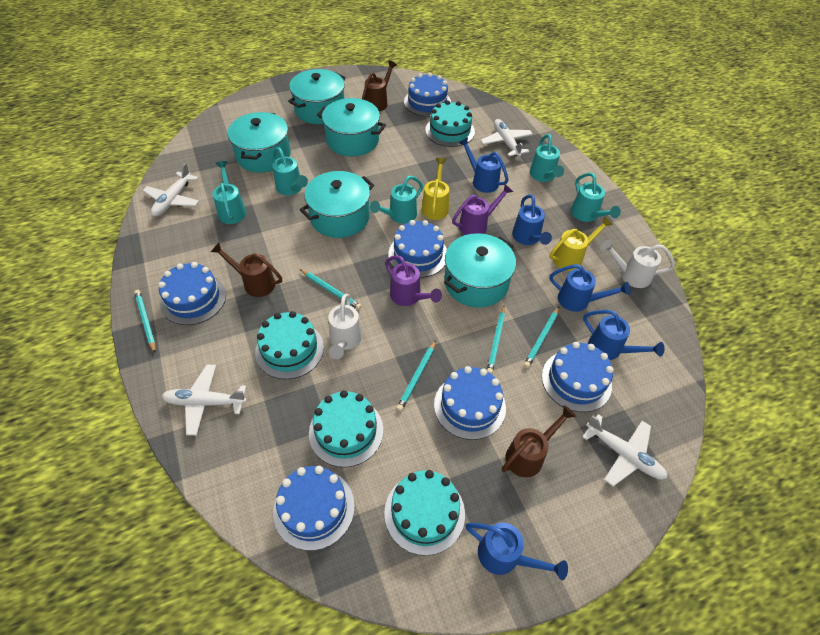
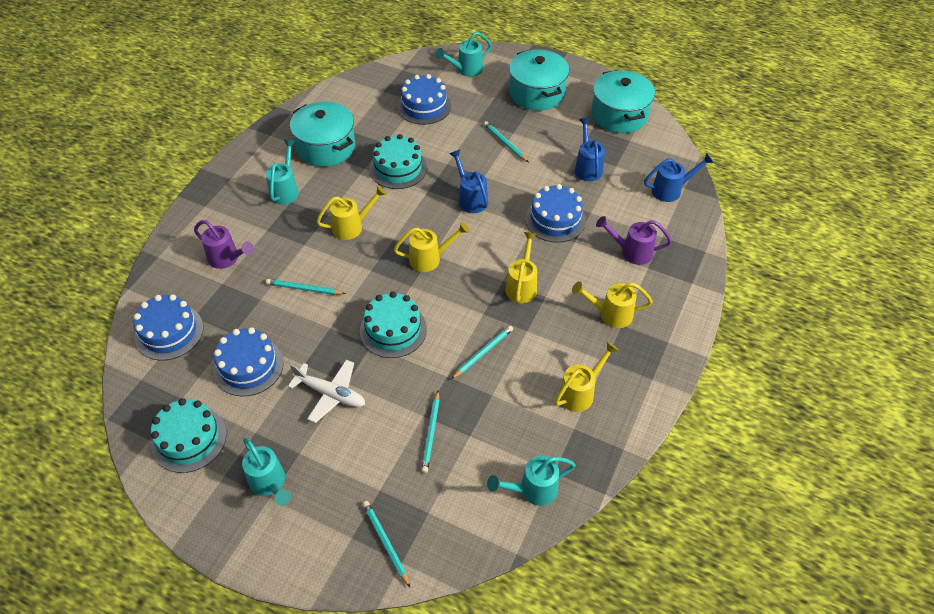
blue cake: 6 -> 4
blue watering can: 5 -> 3
brown watering can: 3 -> 0
turquoise cake: 4 -> 3
turquoise pot: 5 -> 3
turquoise watering can: 5 -> 4
white plane: 4 -> 1
white watering can: 2 -> 0
yellow watering can: 2 -> 5

